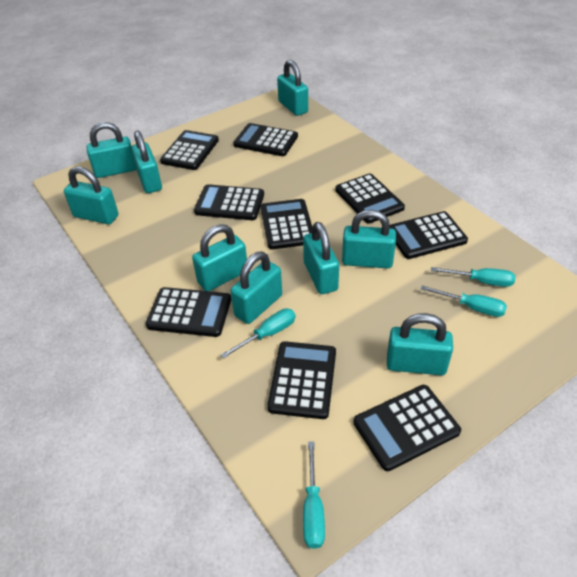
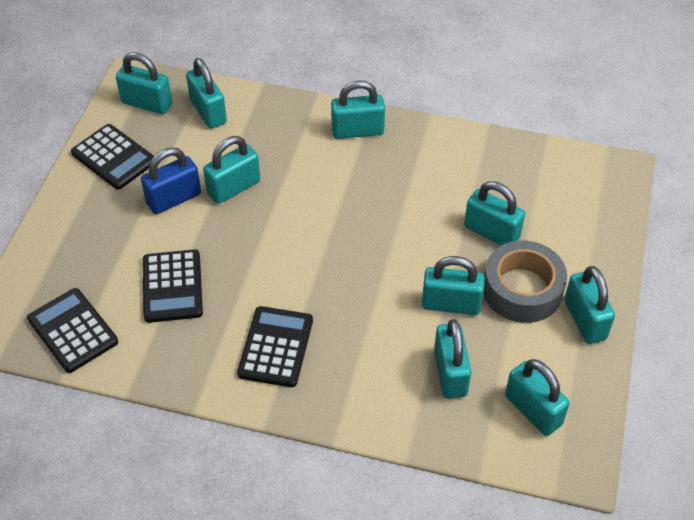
black calculator: 9 -> 4
blue padlock: 0 -> 1
grey tape: 0 -> 1
turquoise screwdriver: 4 -> 0

